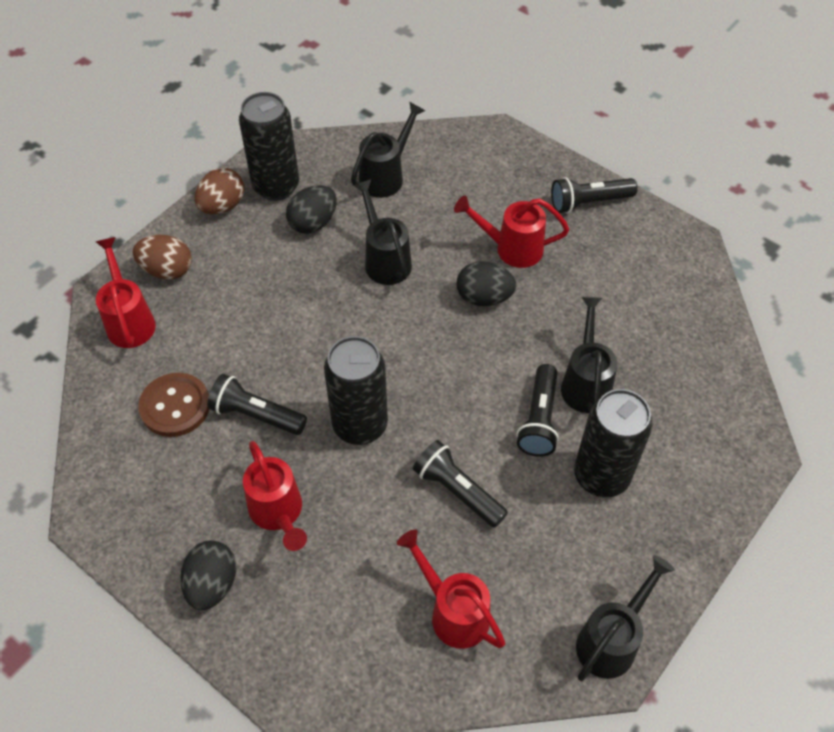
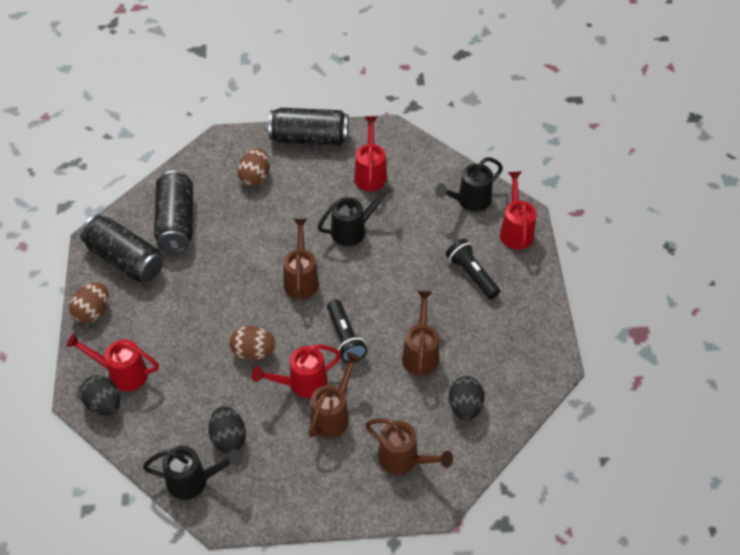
black flashlight: 4 -> 2
black watering can: 4 -> 3
brown button: 1 -> 0
brown egg: 2 -> 3
brown watering can: 0 -> 4

